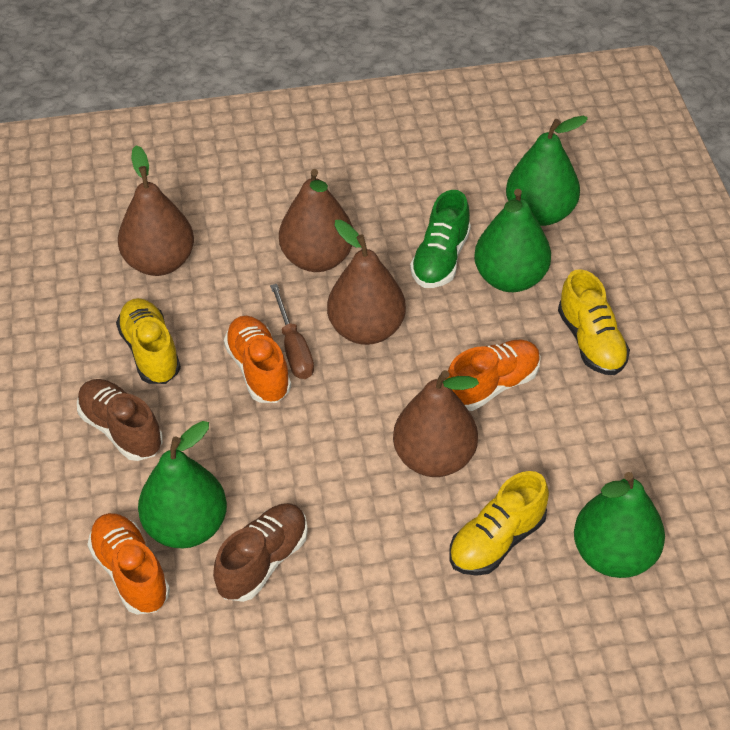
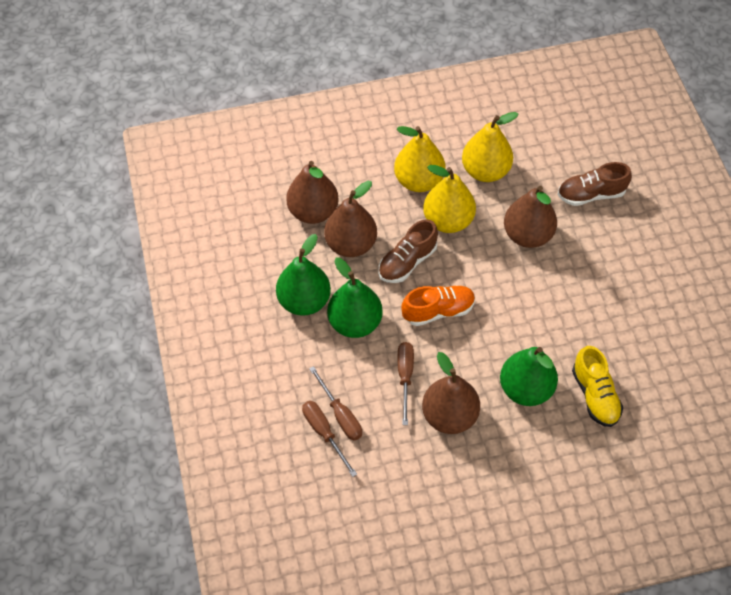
brown screwdriver: 1 -> 3
green pear: 4 -> 3
green shoe: 1 -> 0
orange shoe: 3 -> 1
yellow pear: 0 -> 3
yellow shoe: 3 -> 1

